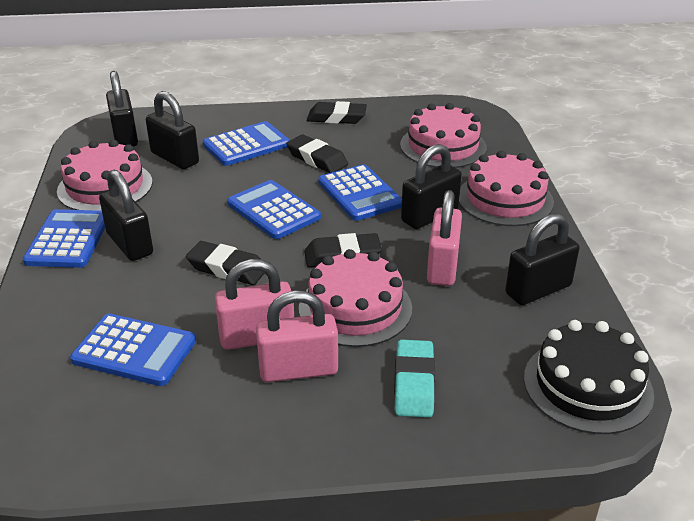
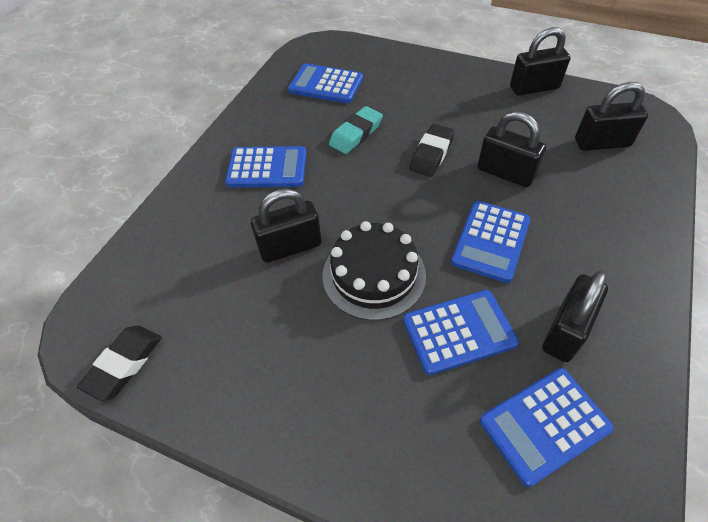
black eraser: 4 -> 2
pink cake: 4 -> 0
pink padlock: 3 -> 0

